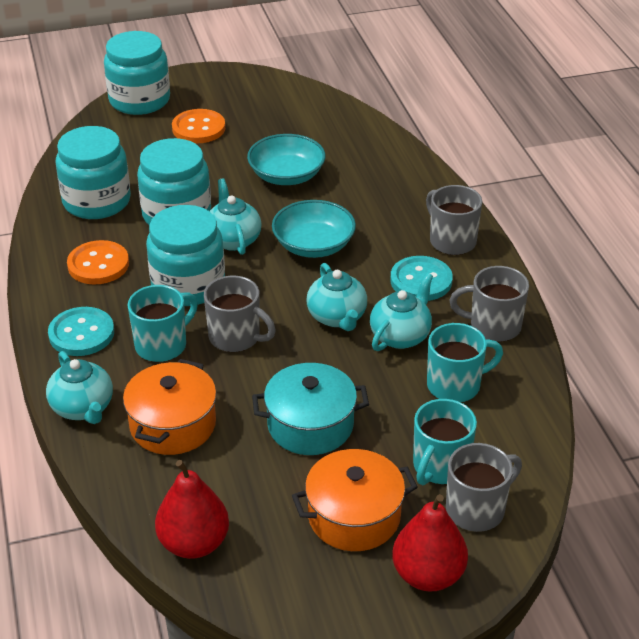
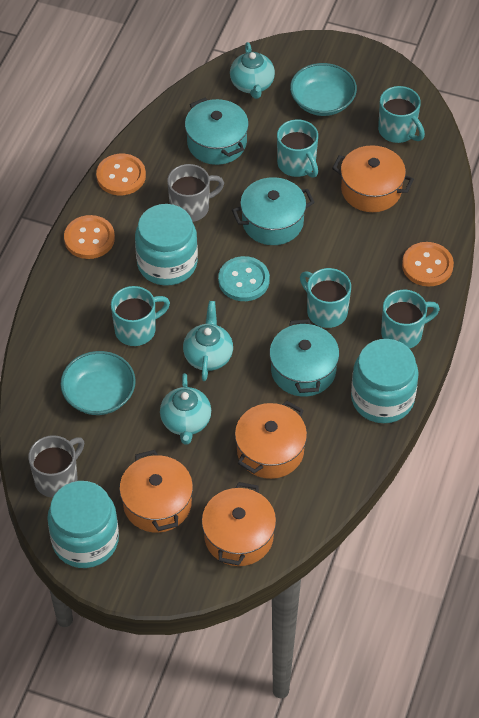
grey mug: 4 -> 2
orange button: 2 -> 3
orange pot: 2 -> 4
red pear: 2 -> 0
turquoise button: 2 -> 1
turquoise jar: 4 -> 3
turquoise mug: 3 -> 5
turquoise pot: 1 -> 3
turquoise teapot: 4 -> 3

